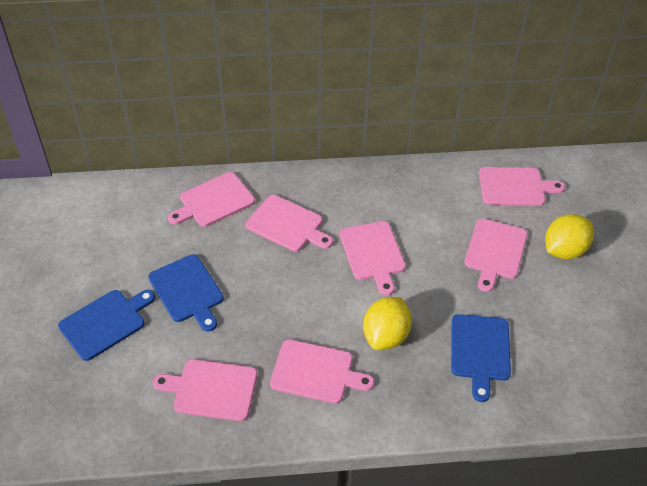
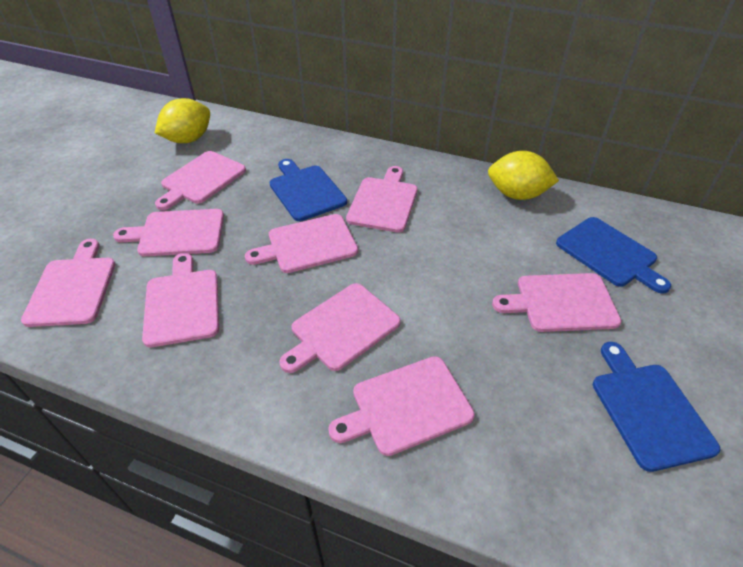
pink cutting board: 7 -> 9

